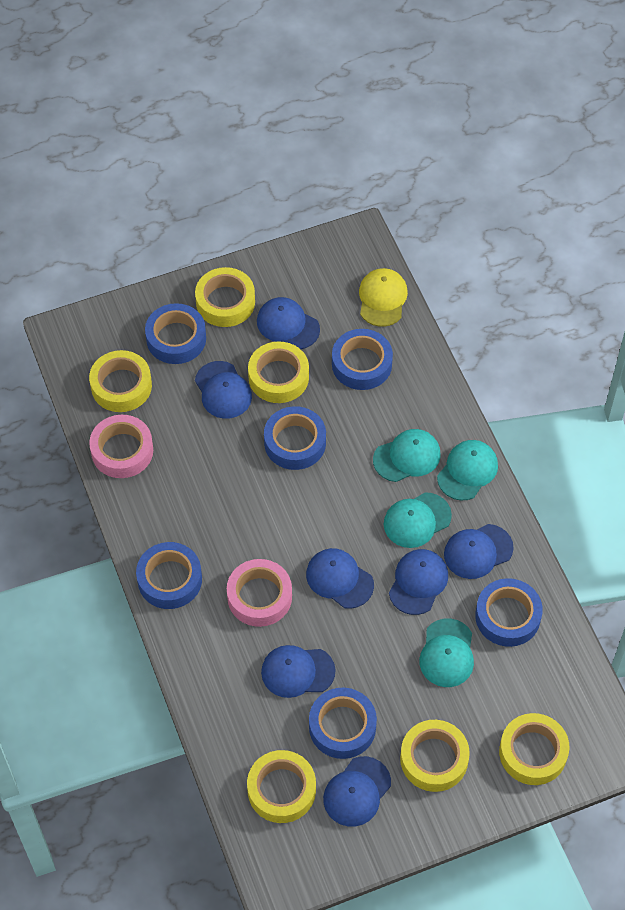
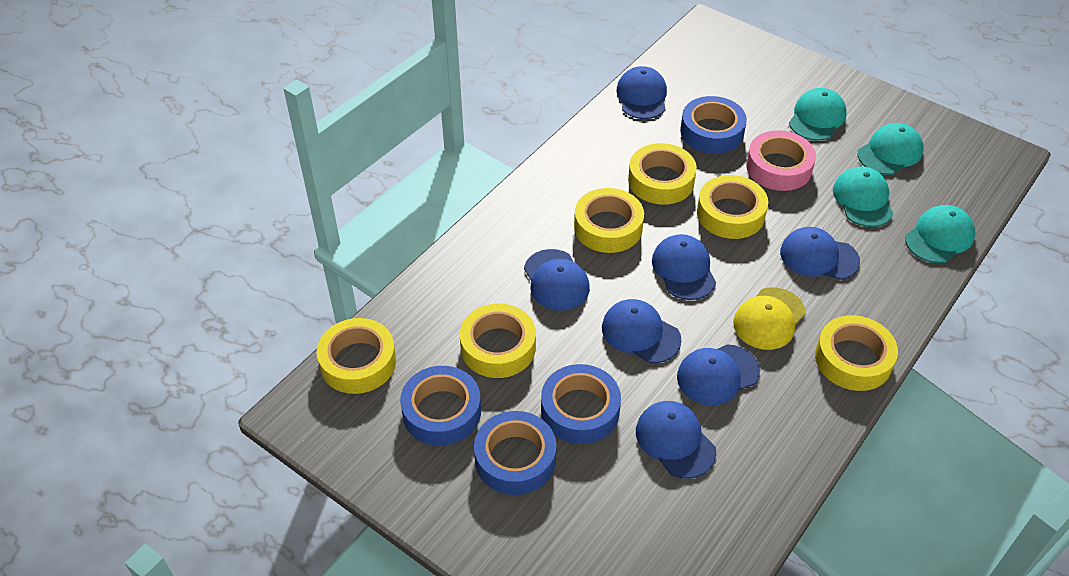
blue tape: 6 -> 4
pink tape: 2 -> 1

